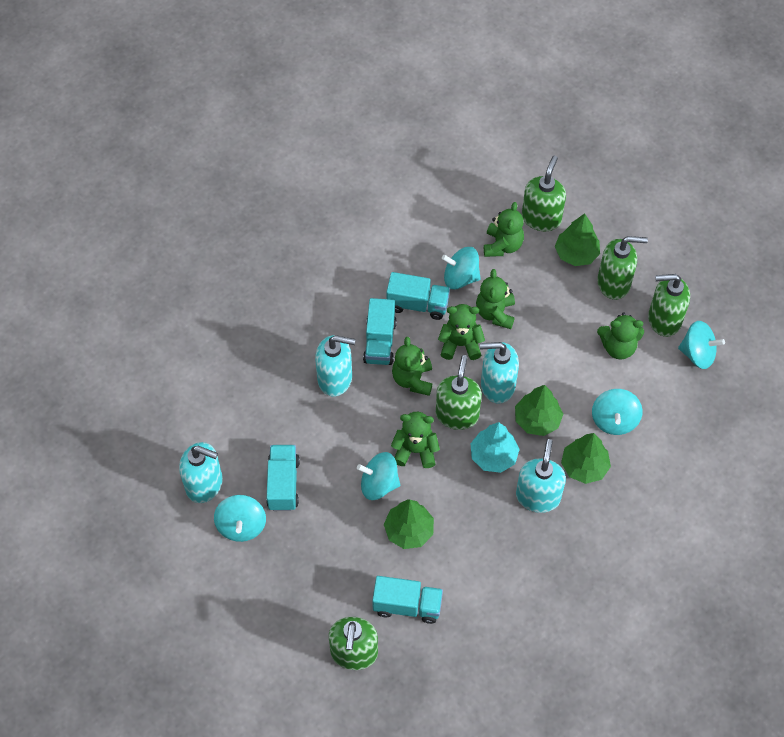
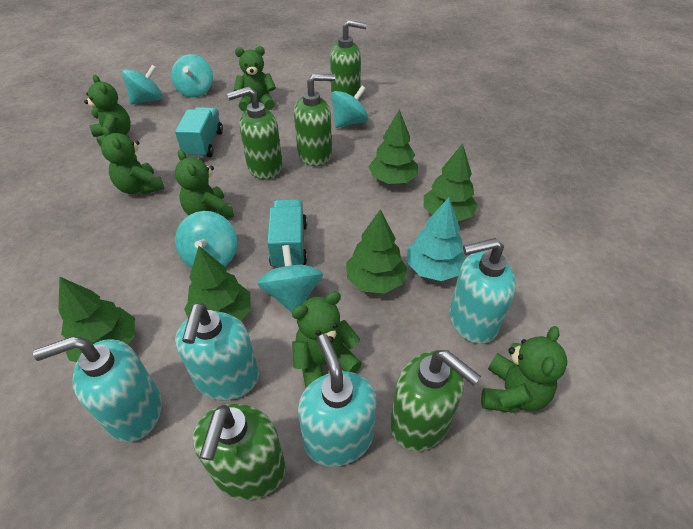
green tree: 4 -> 5
turquoise truck: 4 -> 2

